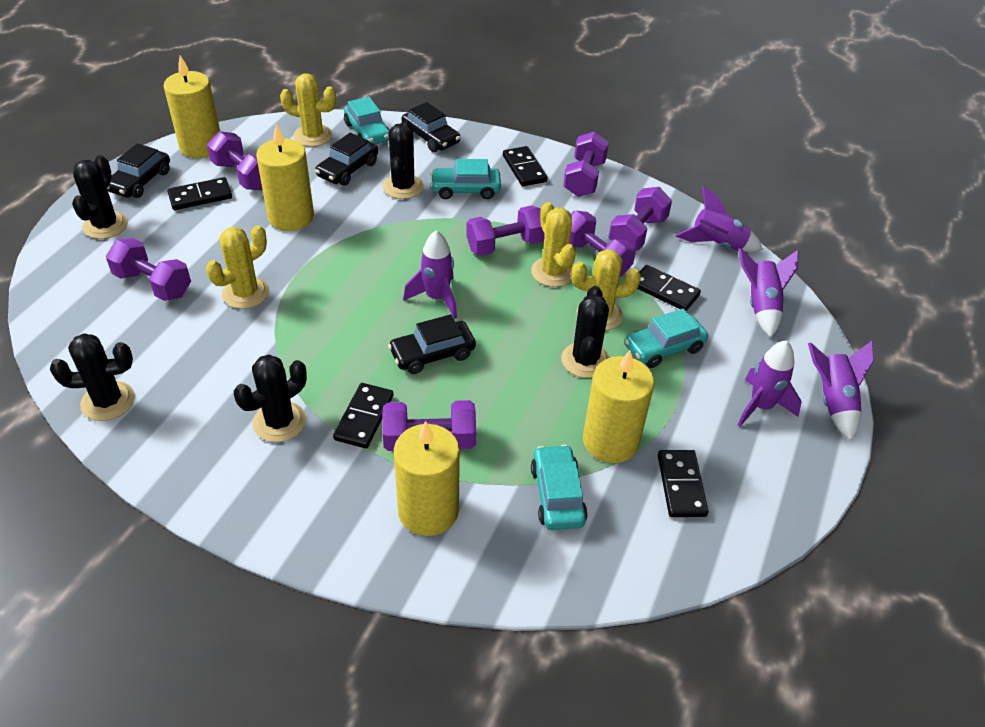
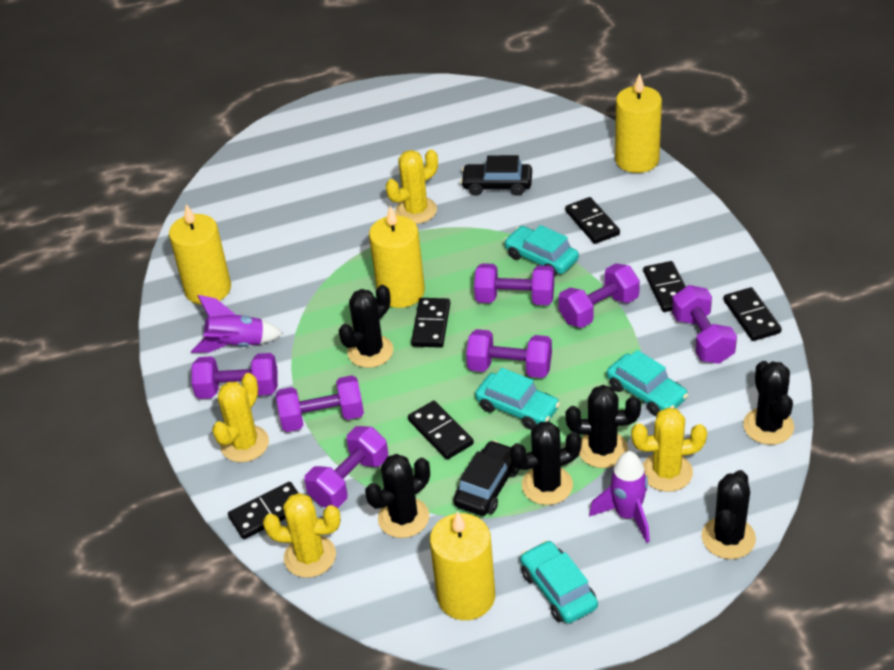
black cactus: 5 -> 6
black car: 4 -> 2
black domino: 5 -> 6
purple rocket: 5 -> 2

